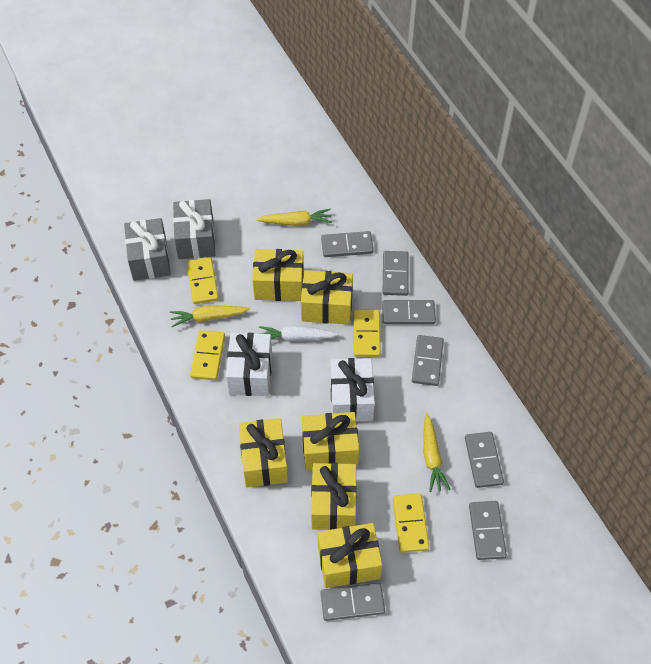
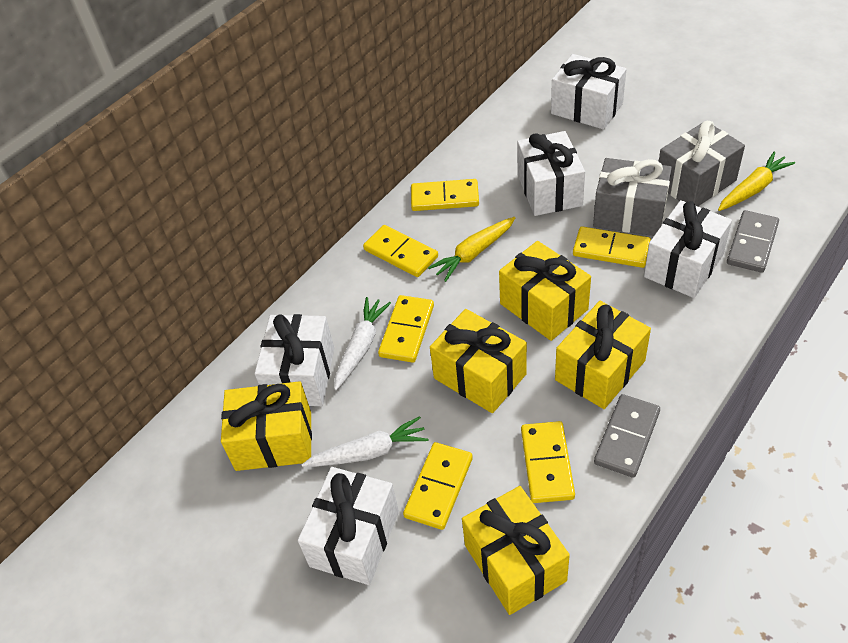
grey domino: 7 -> 2
white carrot: 1 -> 2
white gift: 2 -> 5
yellow carrot: 3 -> 2
yellow domino: 4 -> 6
yellow gift: 6 -> 5

